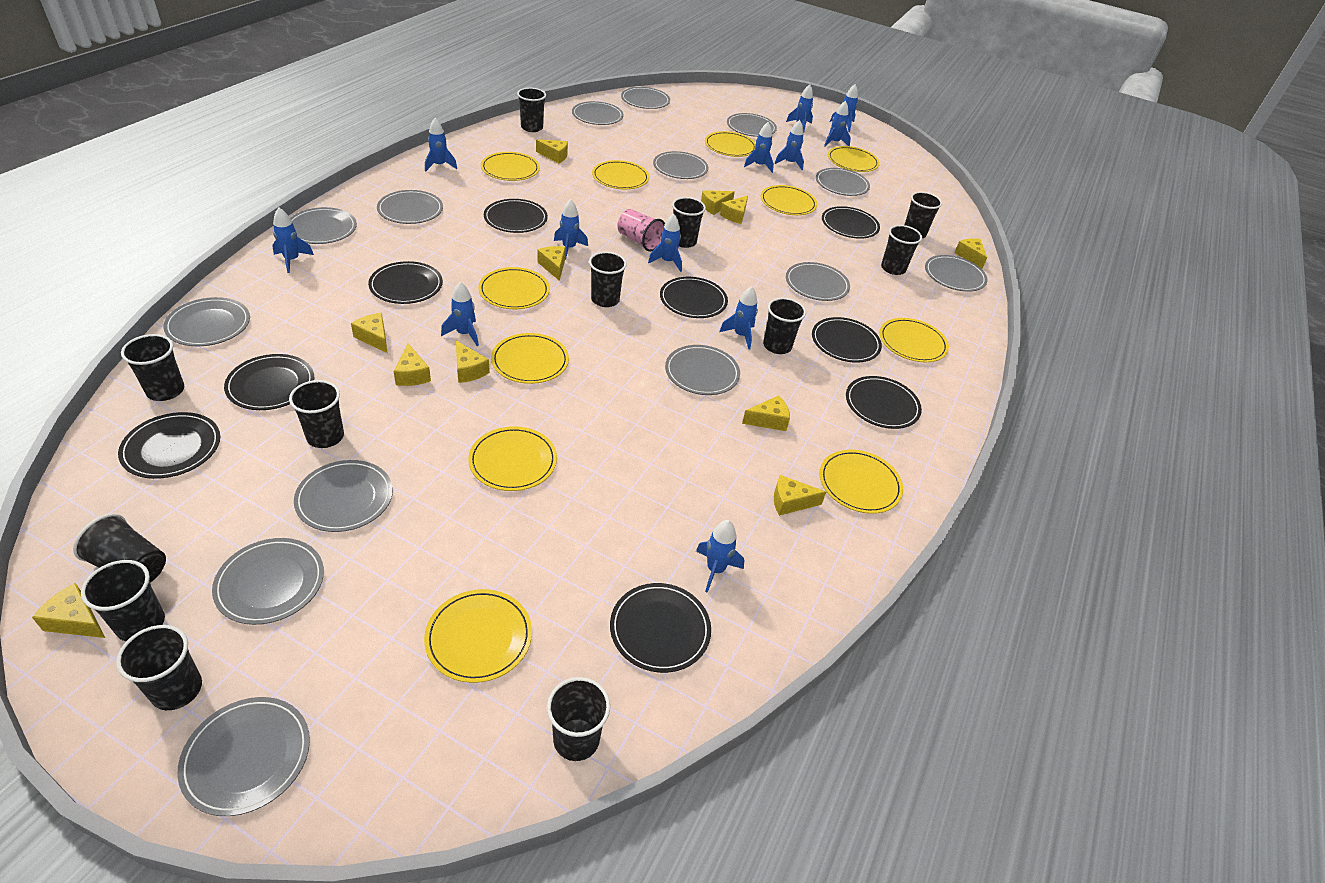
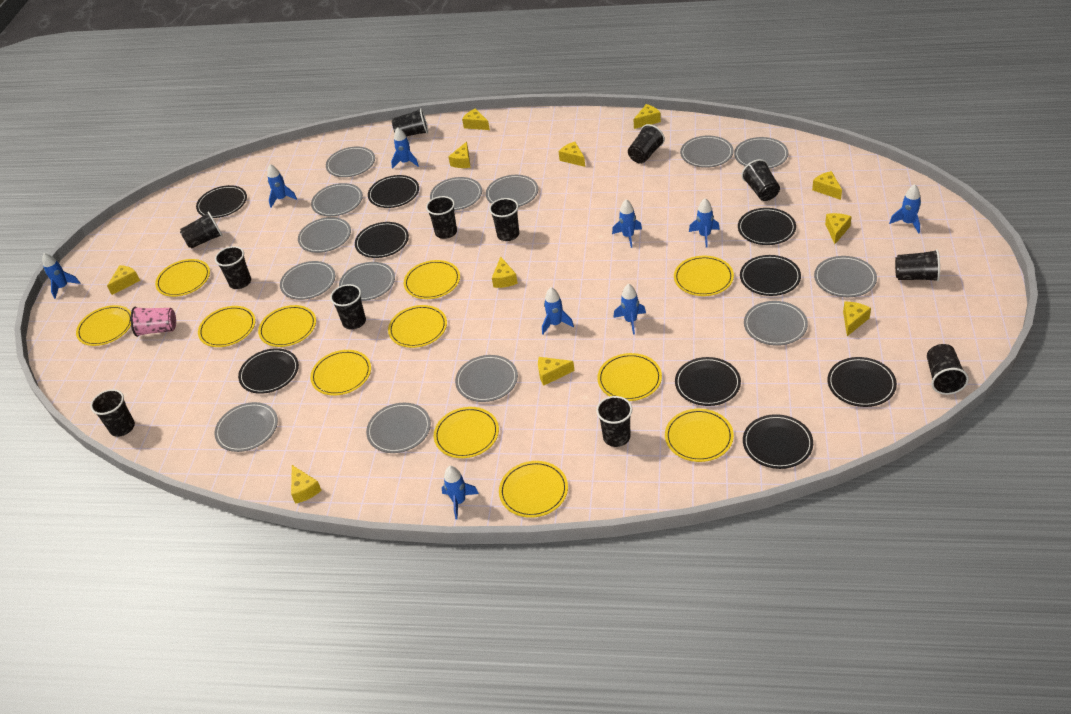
blue rocket: 12 -> 9
yellow plate: 11 -> 12

